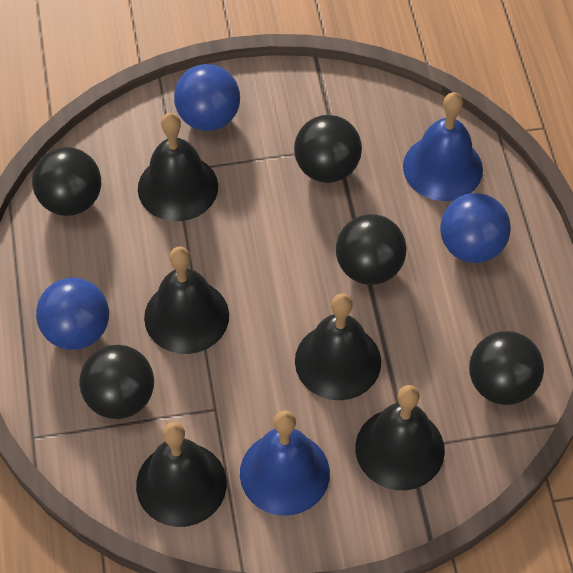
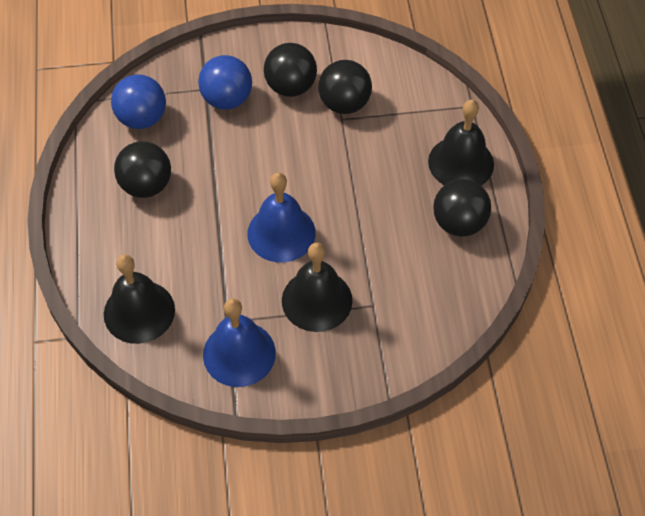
black ball: 5 -> 4
black bell: 5 -> 3
blue ball: 3 -> 2

